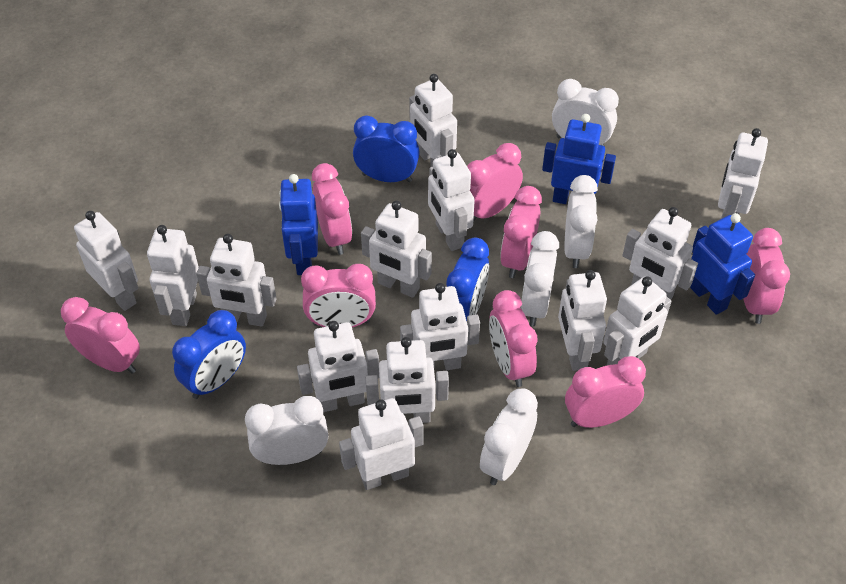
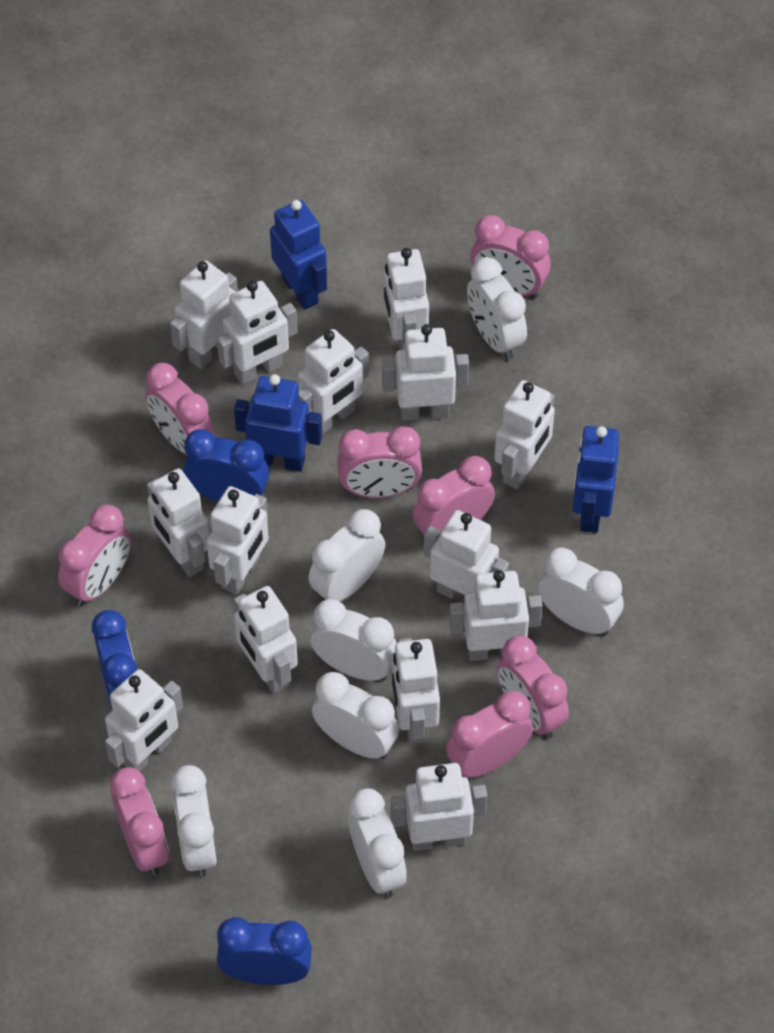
white clock: 5 -> 7

